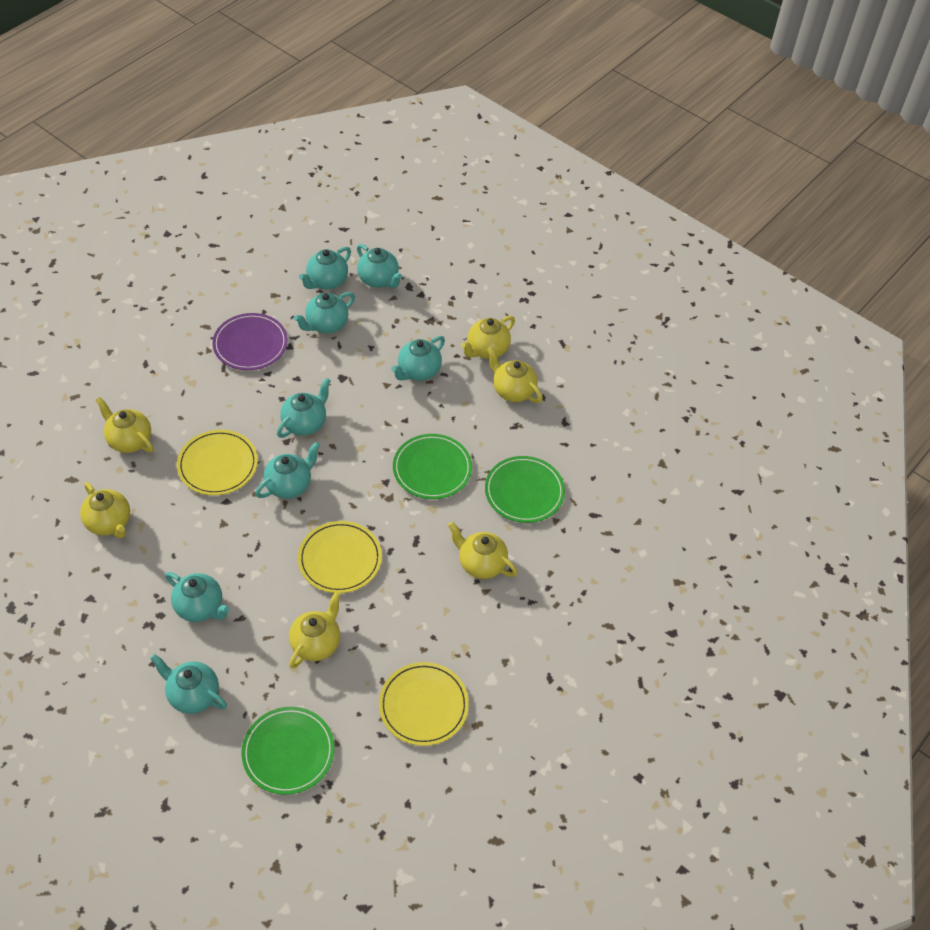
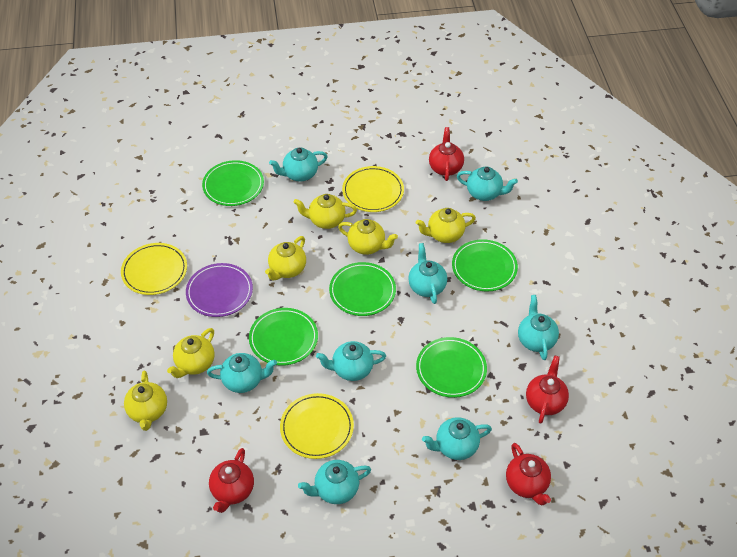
green plate: 3 -> 5
red teapot: 0 -> 4

